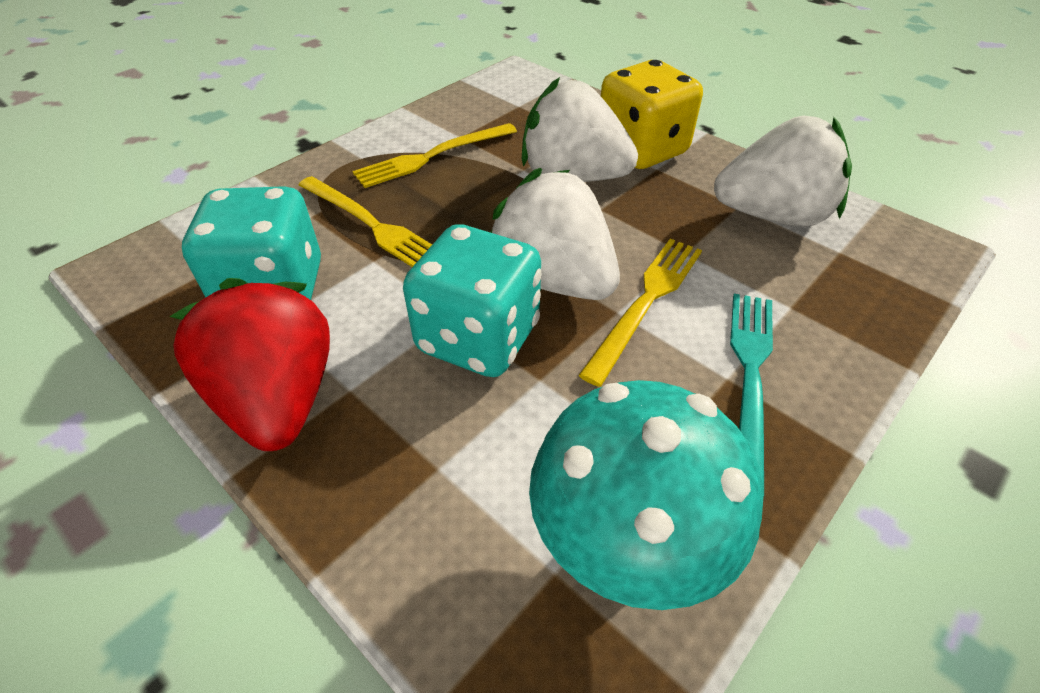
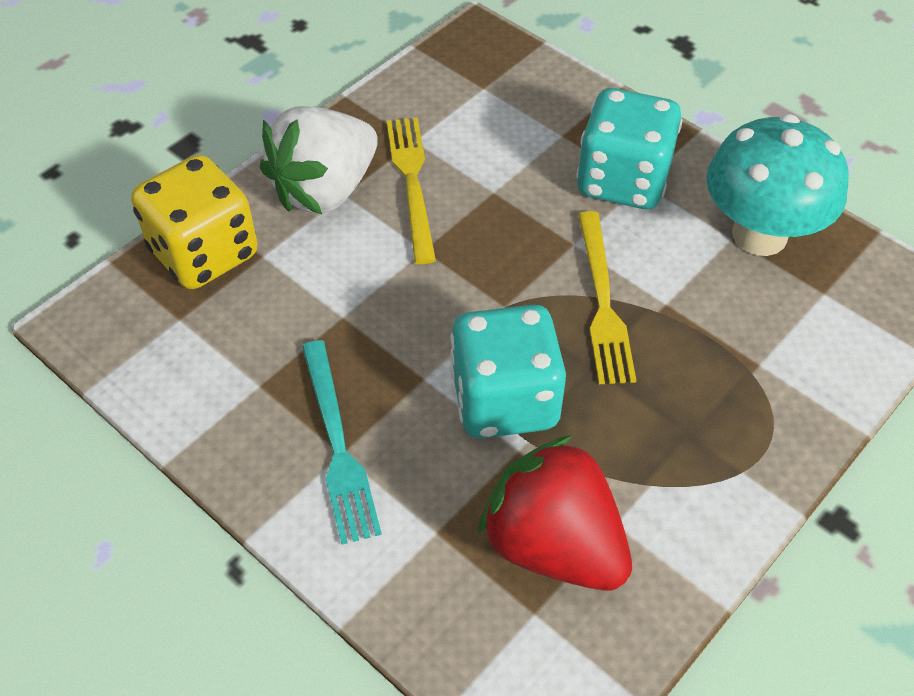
white strawberry: 3 -> 1
yellow fork: 3 -> 2

